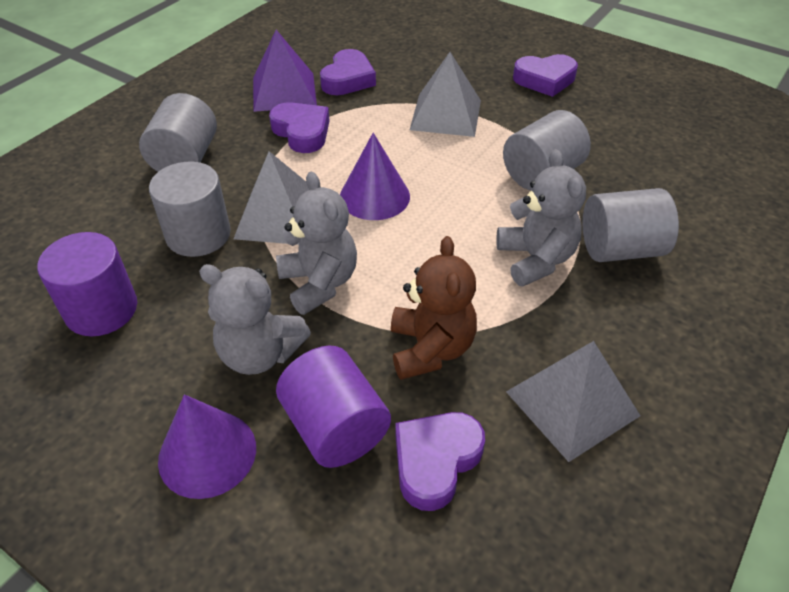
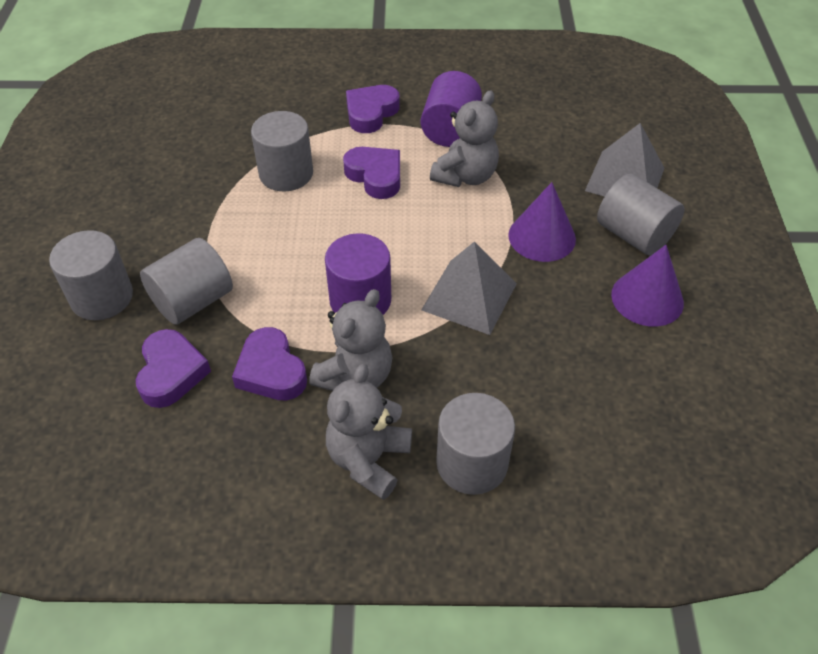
brown teddy bear: 1 -> 0
grey cylinder: 4 -> 5
grey pyramid: 3 -> 2
purple pyramid: 1 -> 0

